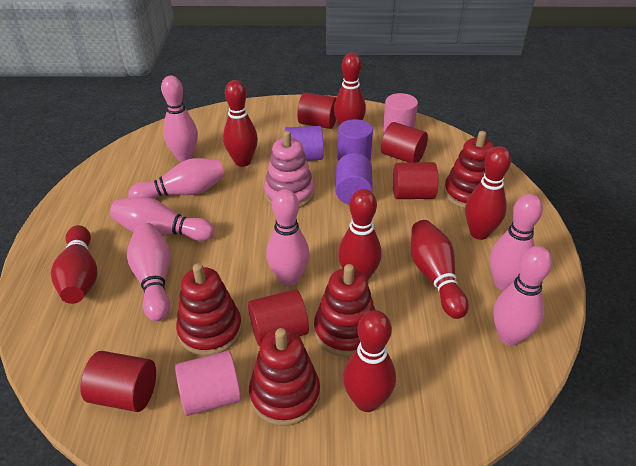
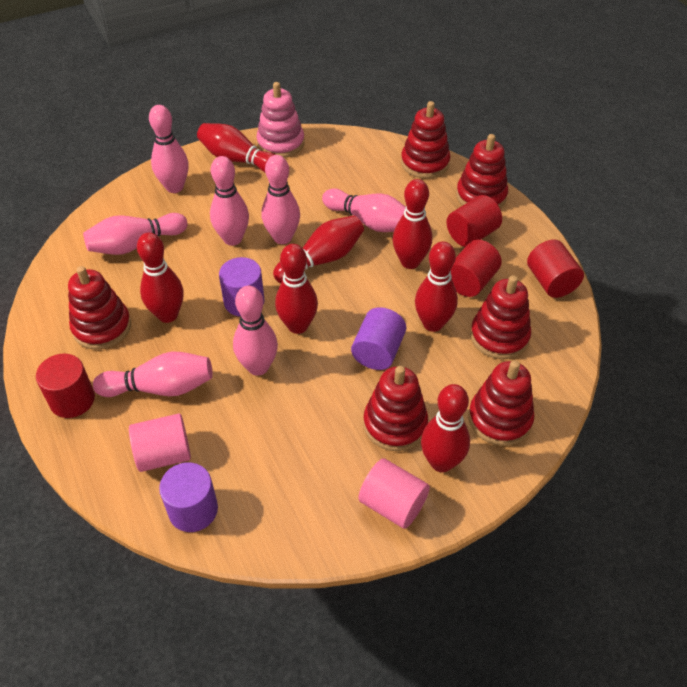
red cylinder: 5 -> 4
red stacking toy: 4 -> 6

